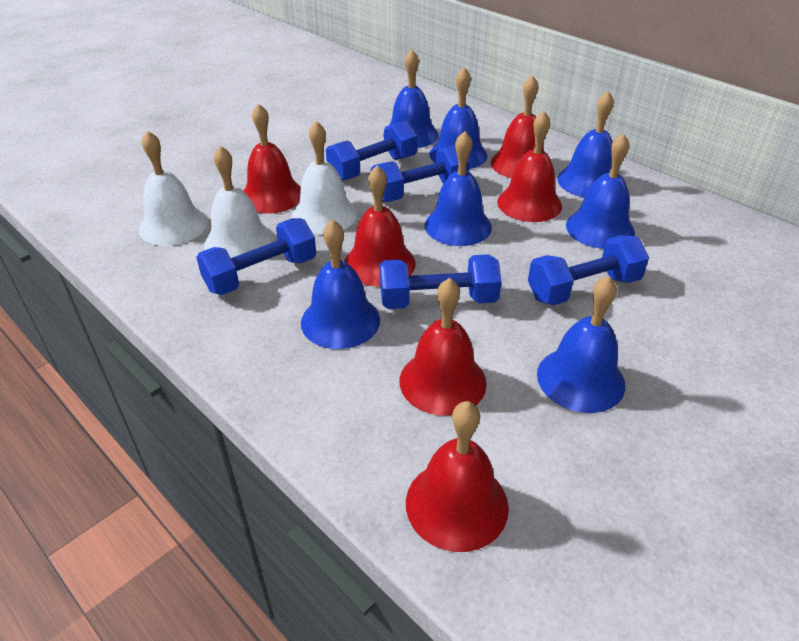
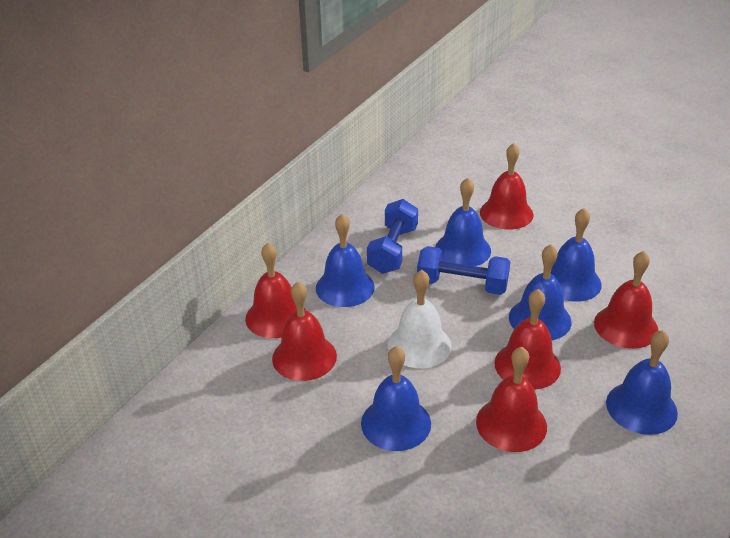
blue bell: 7 -> 6
blue dumbbell: 5 -> 2
white bell: 3 -> 1

